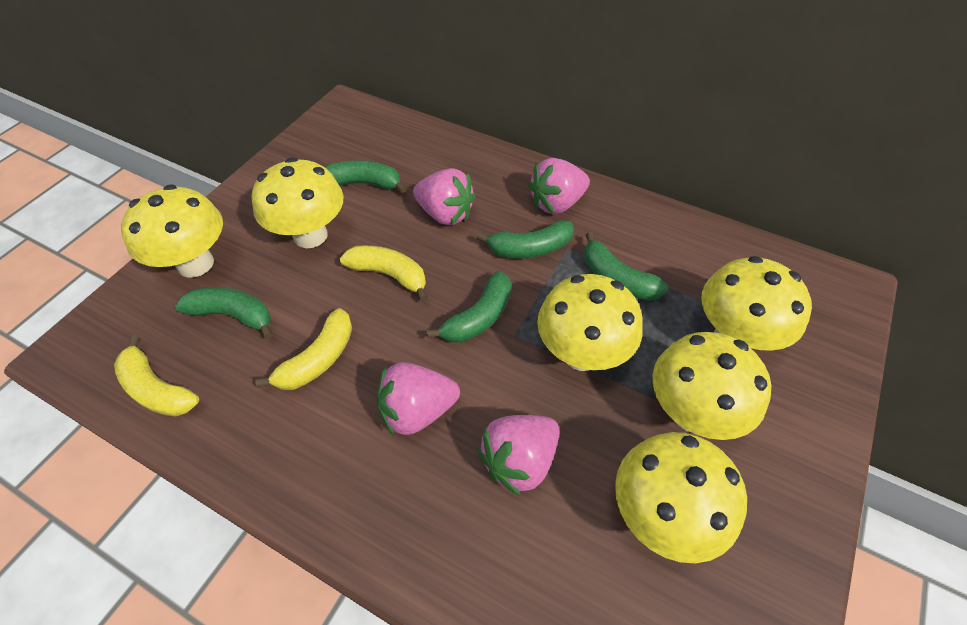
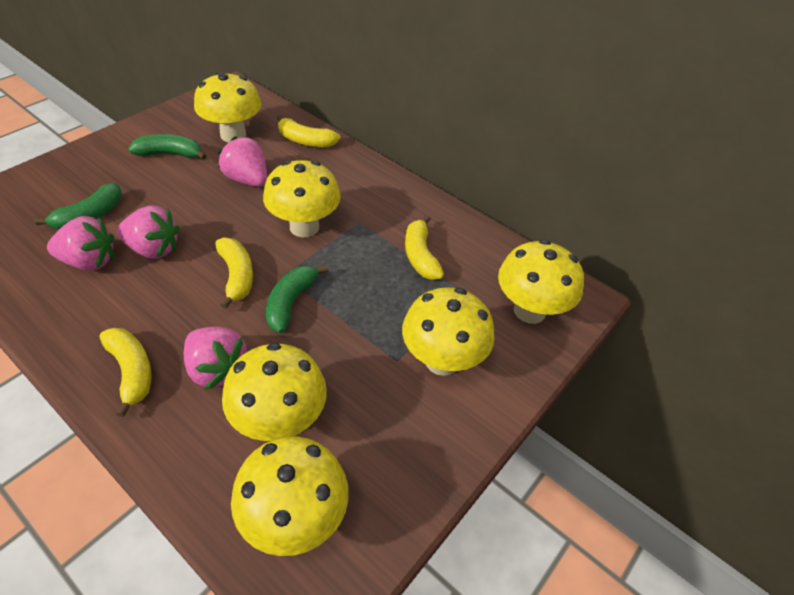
green banana: 5 -> 3
yellow banana: 3 -> 4

